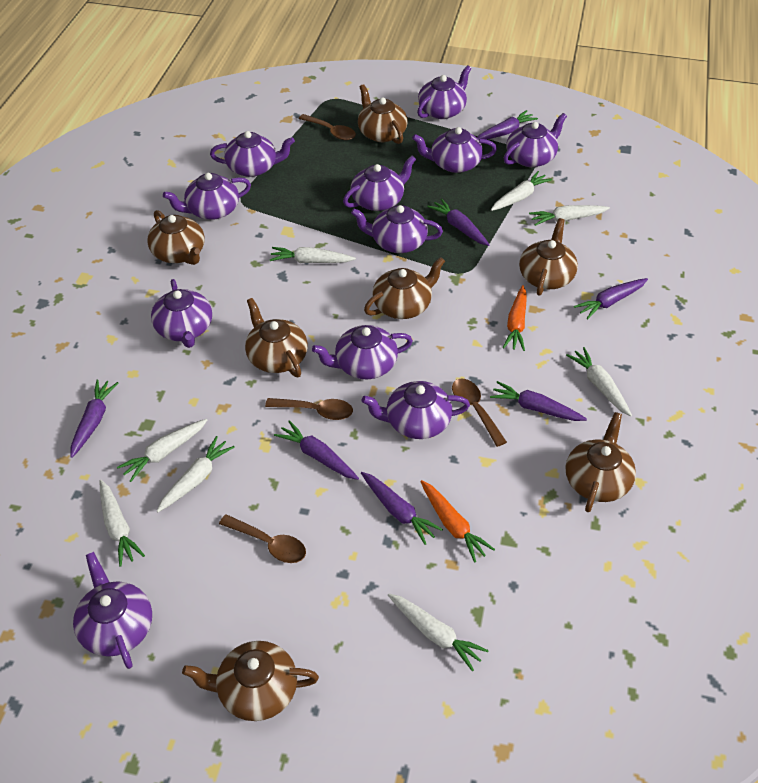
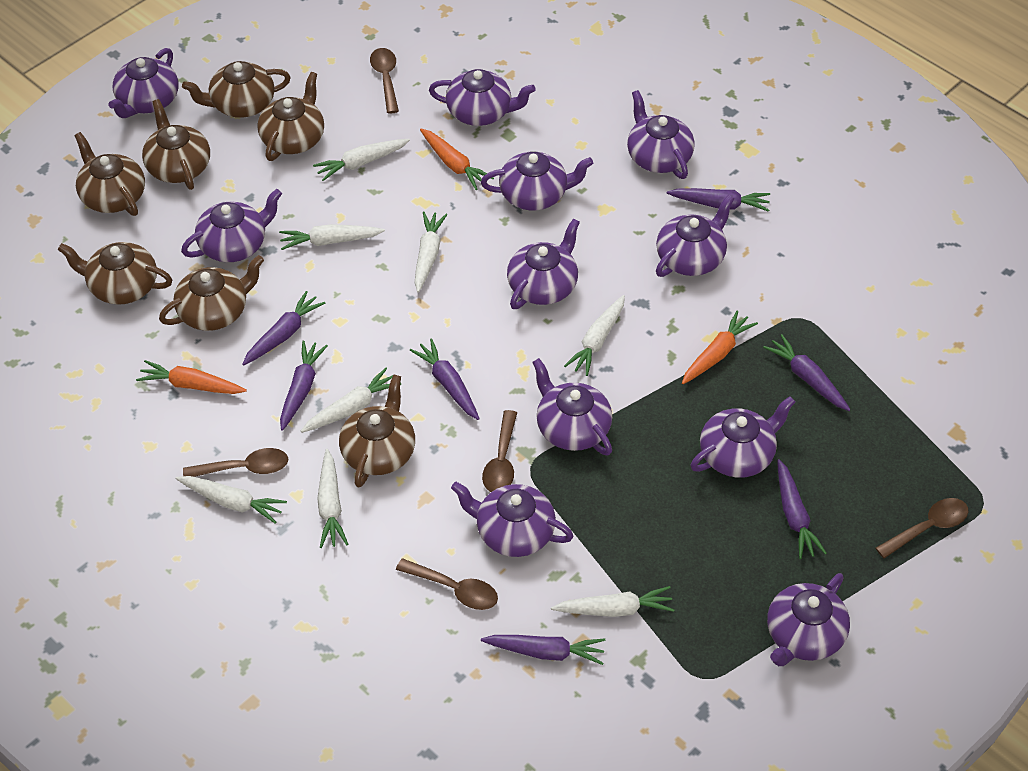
brown spoon: 4 -> 5
orange carrot: 2 -> 3

